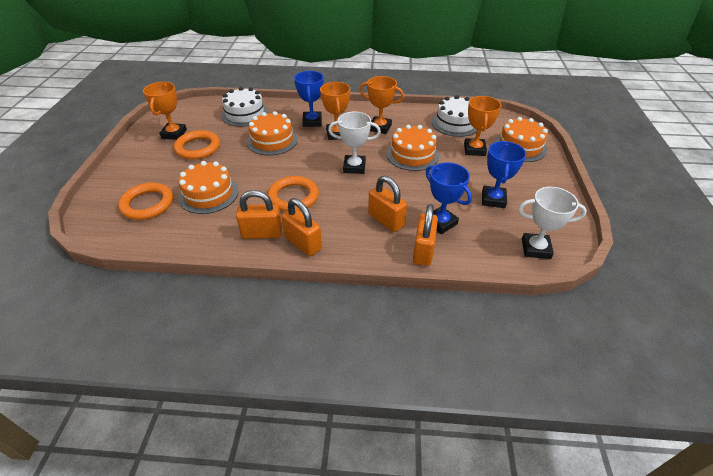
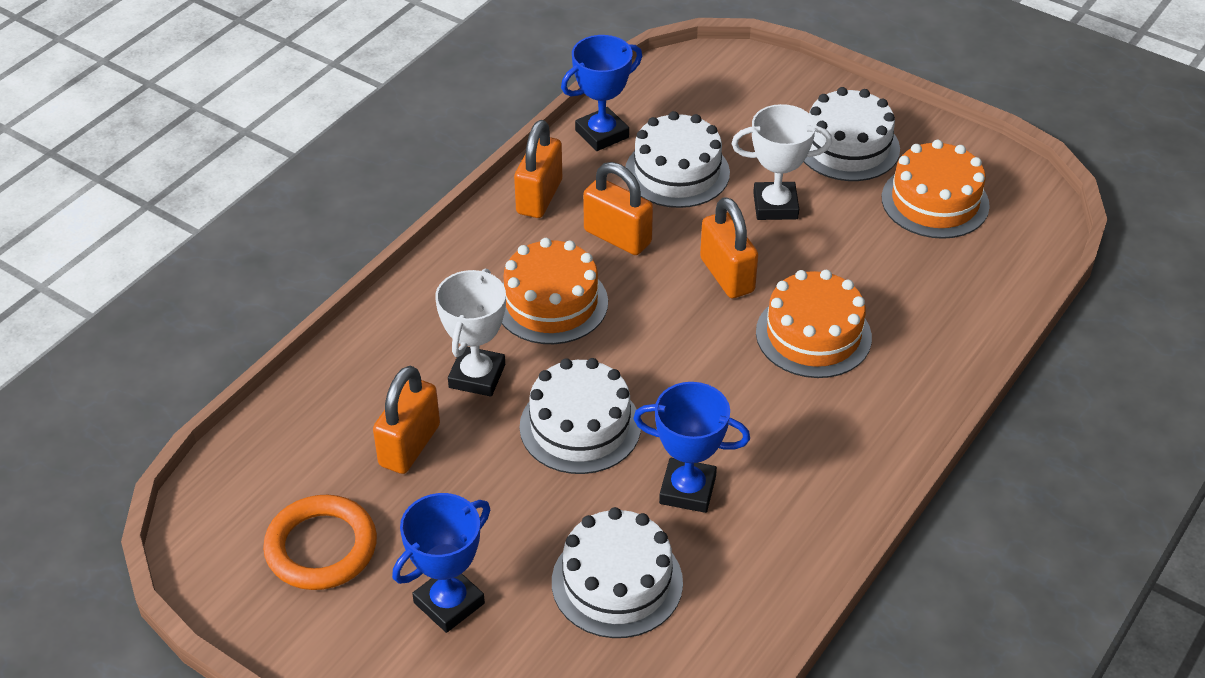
orange cake: 4 -> 3
orange ring: 3 -> 1
orange trophy: 4 -> 0
white cake: 2 -> 4

